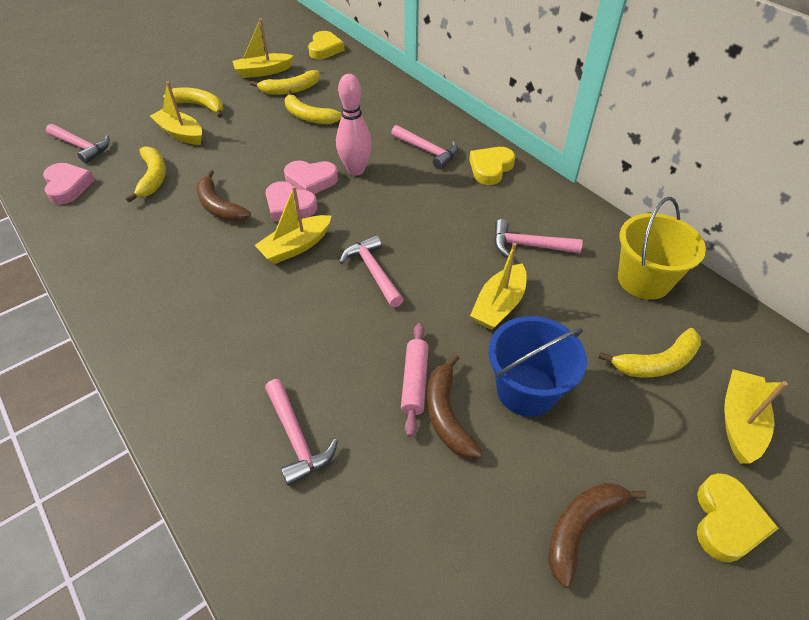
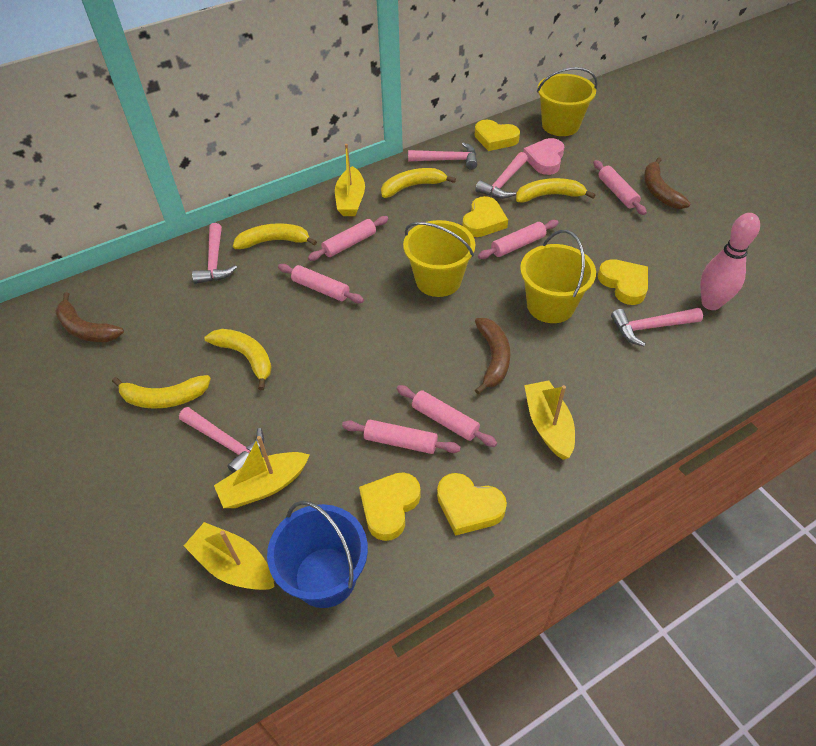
pink heart: 3 -> 1
pink rolling pin: 1 -> 6
yellow boat: 5 -> 4
yellow bucket: 1 -> 3
yellow heart: 3 -> 5

